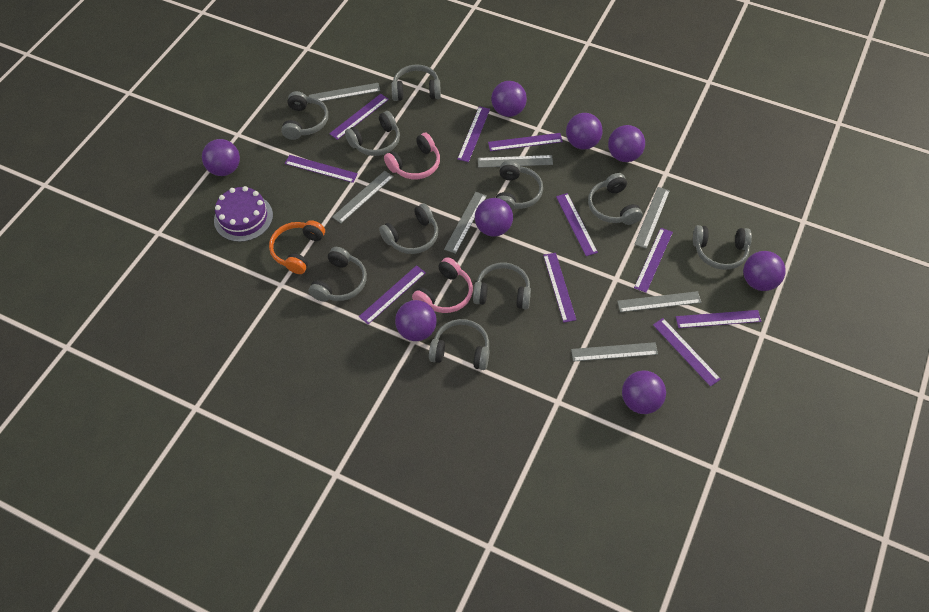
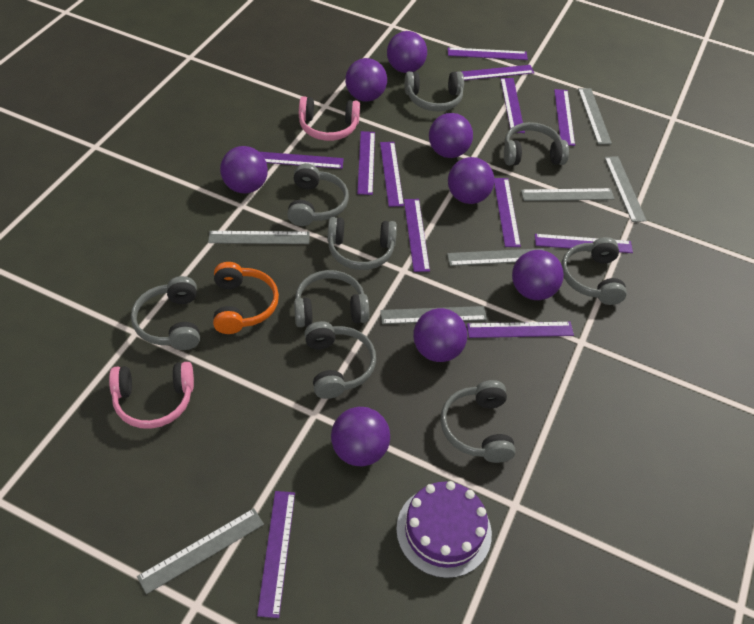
grey headphones: 10 -> 9
purple ruler: 10 -> 12

